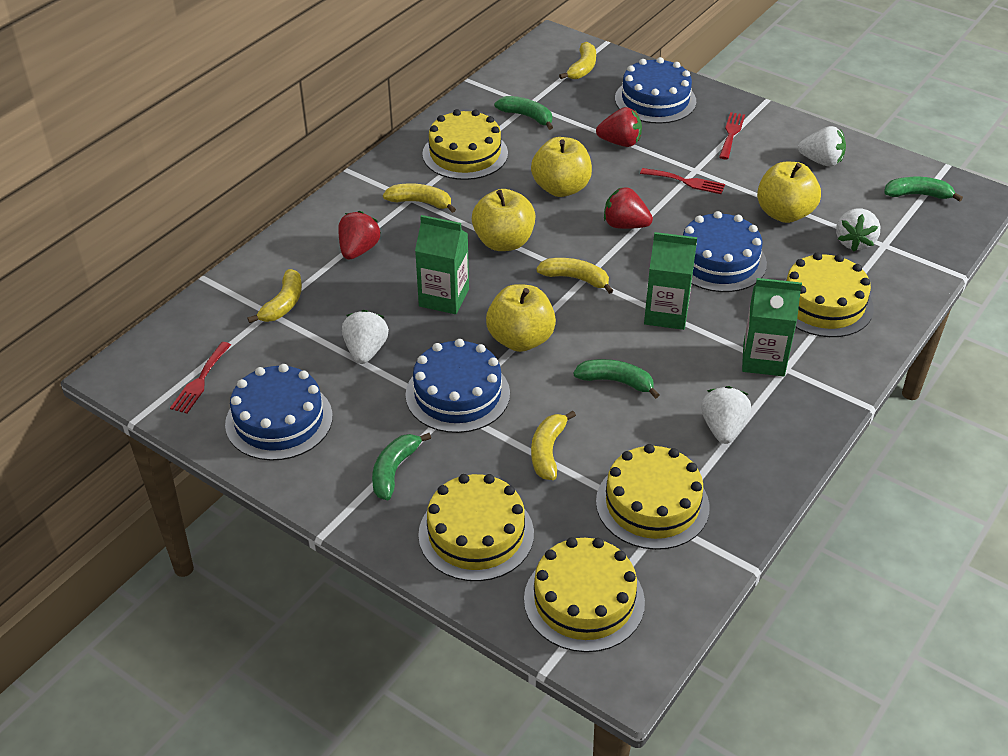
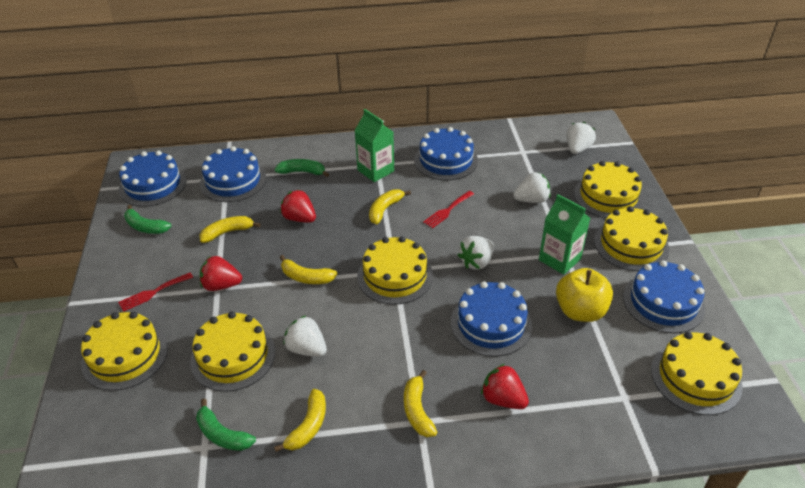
blue cake: 4 -> 5
green banana: 4 -> 3
green carton: 3 -> 2
red fork: 3 -> 2
yellow apple: 4 -> 1
yellow cake: 5 -> 6

